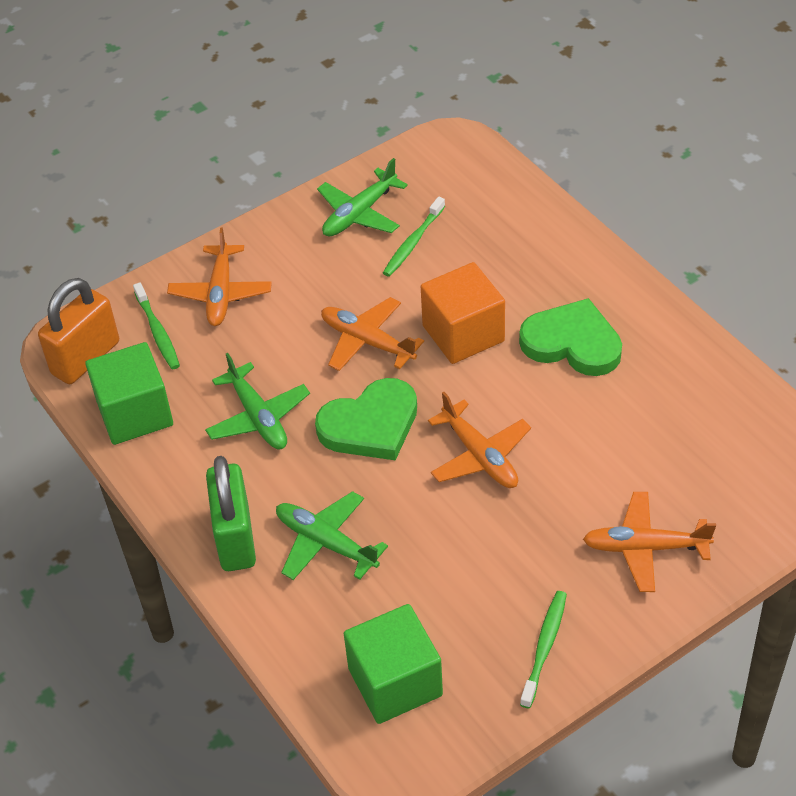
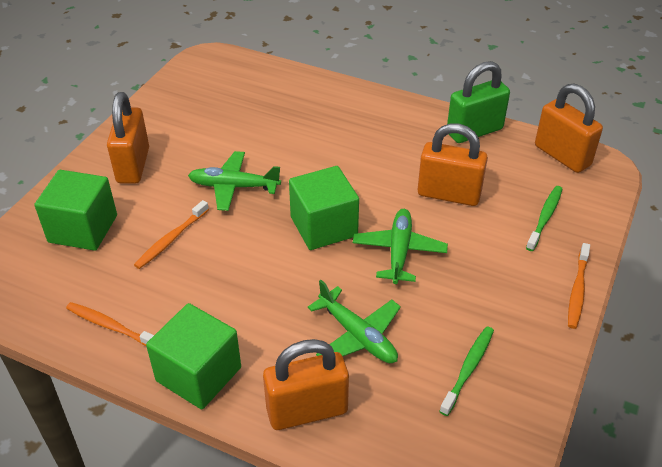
green cube: 2 -> 3
green heart: 2 -> 0
green toothbrush: 3 -> 2
orange cube: 1 -> 0
orange padlock: 1 -> 4
orange plane: 4 -> 0
orange toothbrush: 0 -> 3

